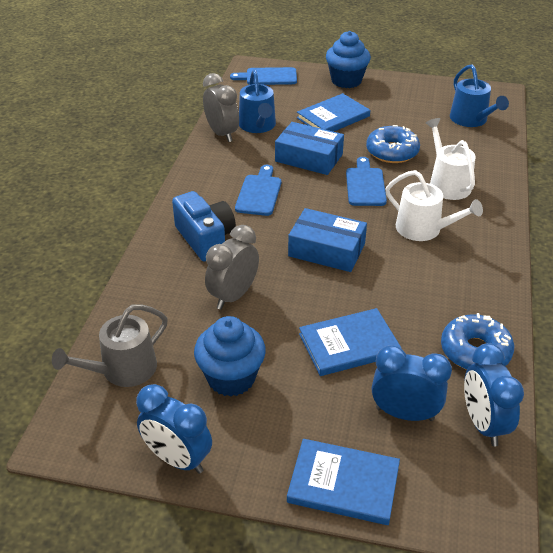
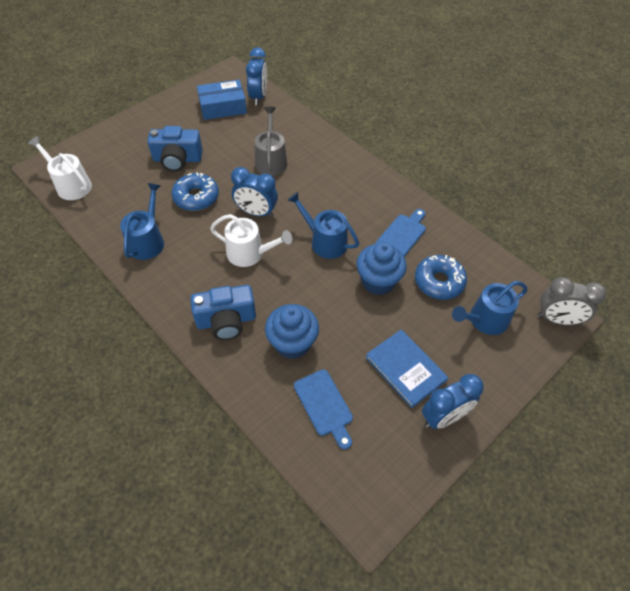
blue book: 3 -> 1
blue box: 2 -> 1
blue camera: 1 -> 2
blue cutting board: 3 -> 2
blue watering can: 2 -> 3
grey clock: 2 -> 1

